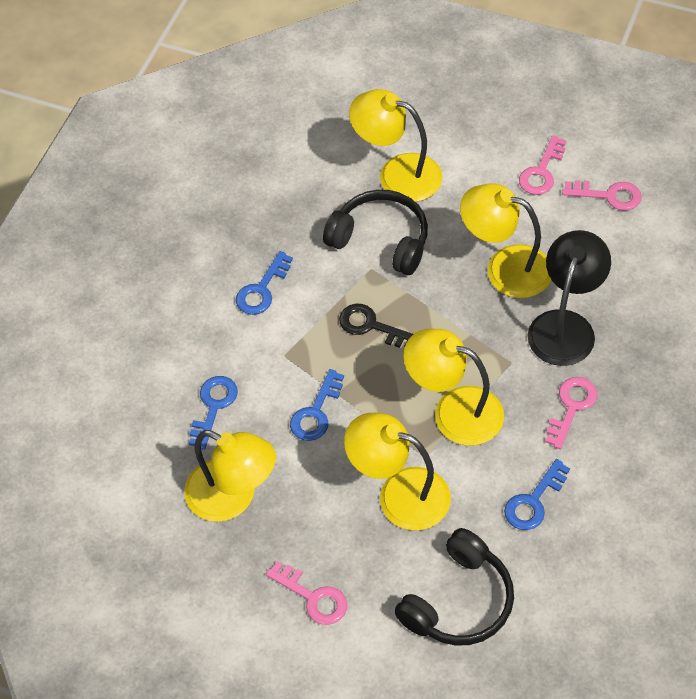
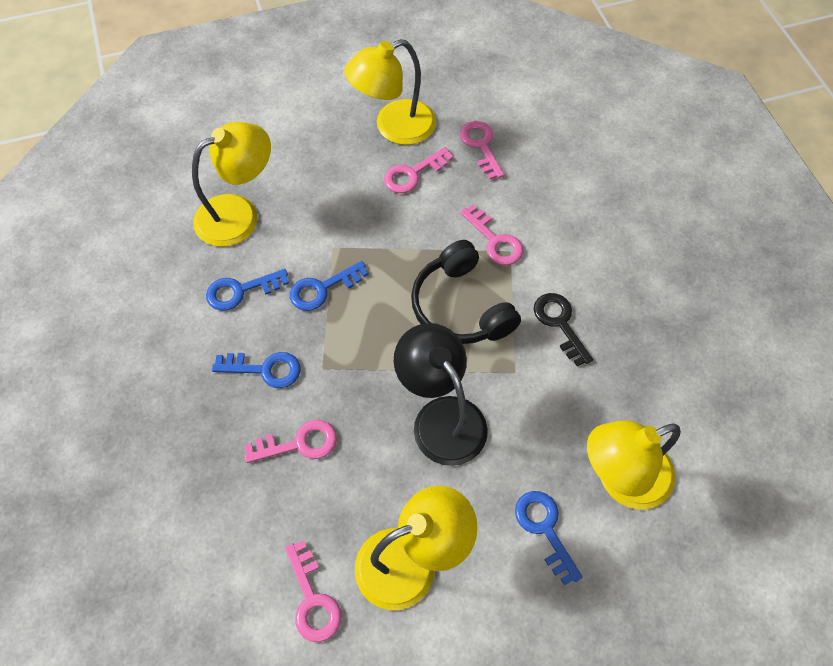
black headphones: 2 -> 1
pink key: 4 -> 5
yellow lamp: 5 -> 4

